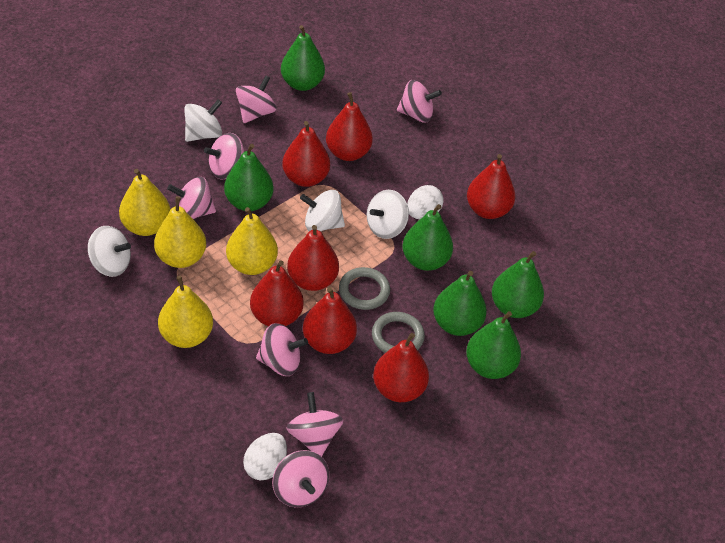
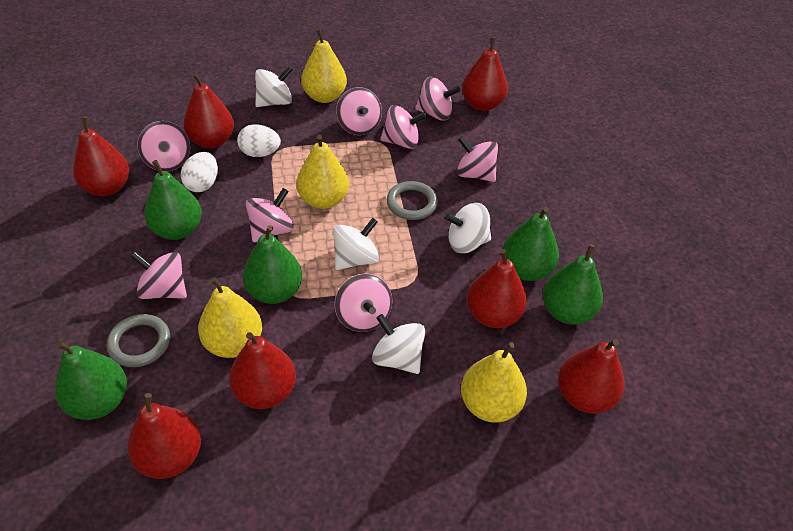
green pear: 6 -> 5
pink spinning top: 7 -> 8

